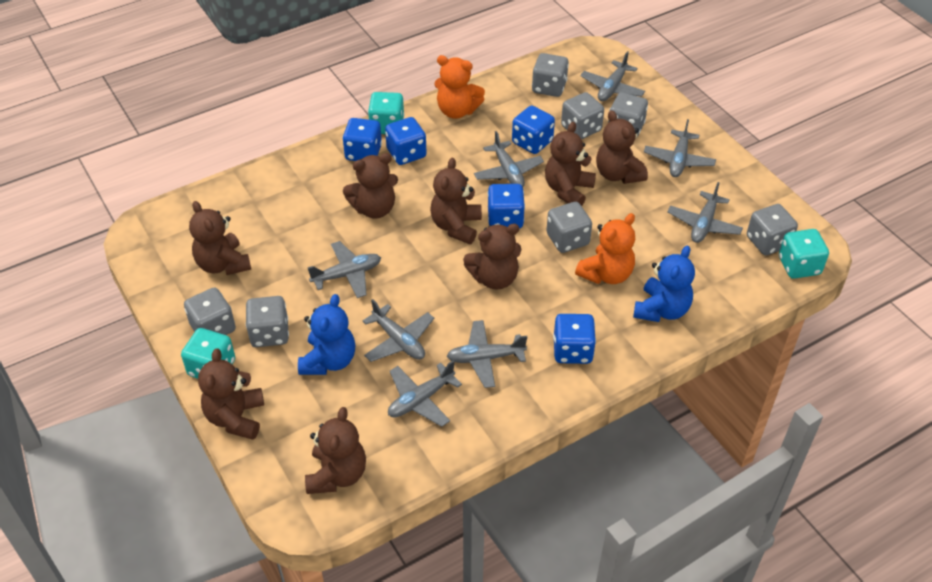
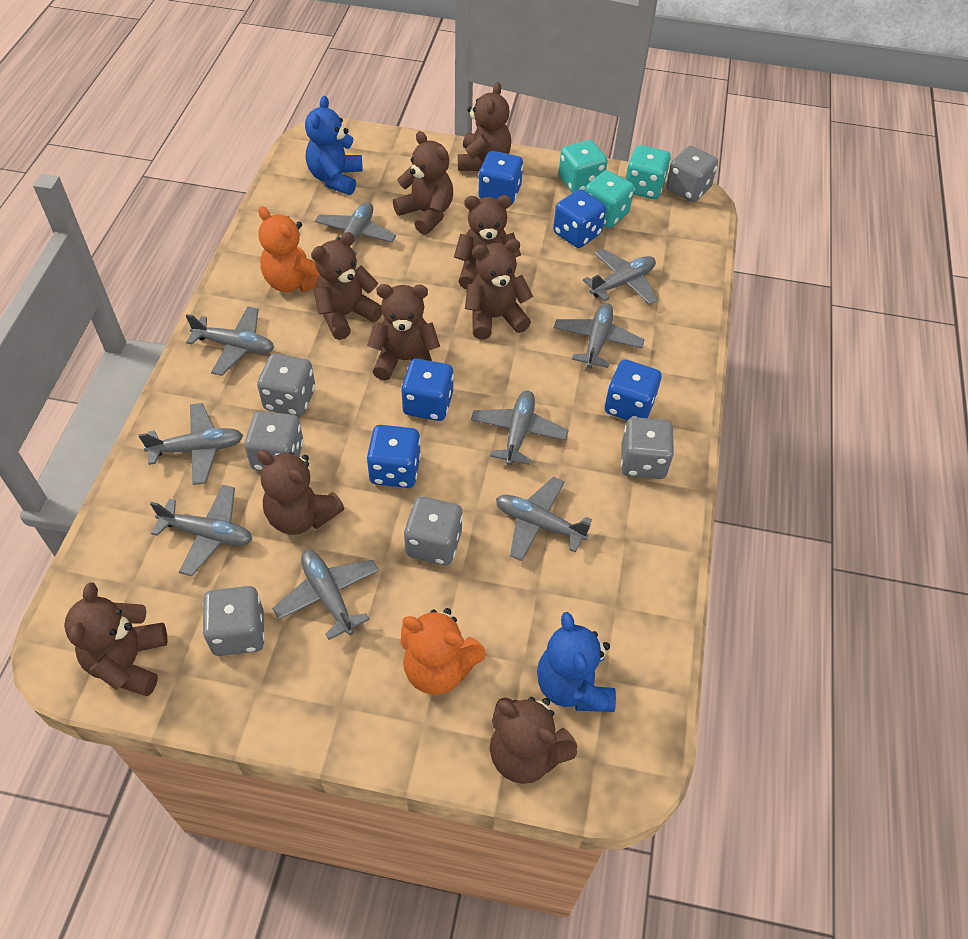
brown teddy bear: 8 -> 9
grey dice: 7 -> 6
grey plane: 8 -> 9

